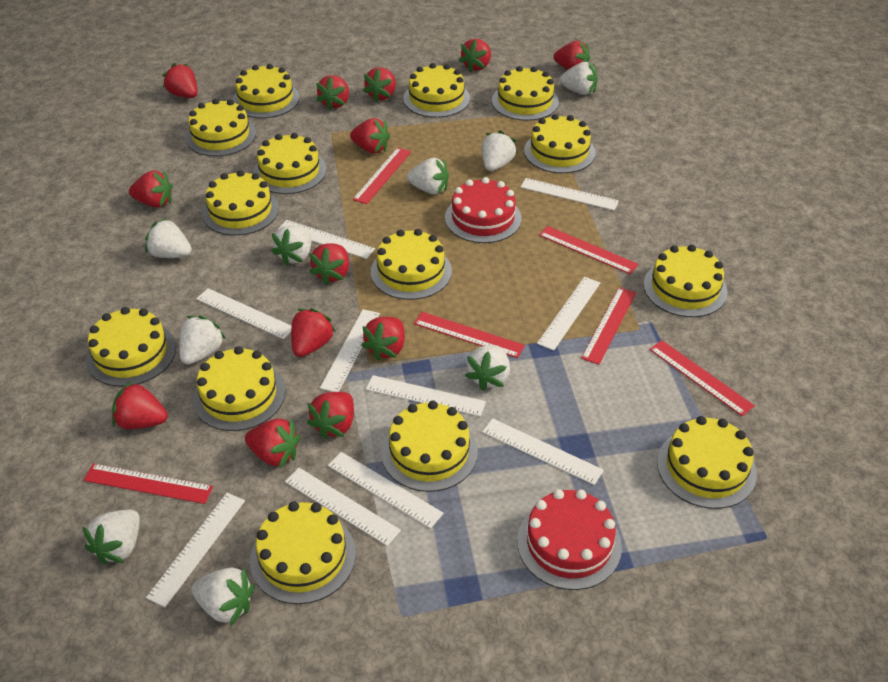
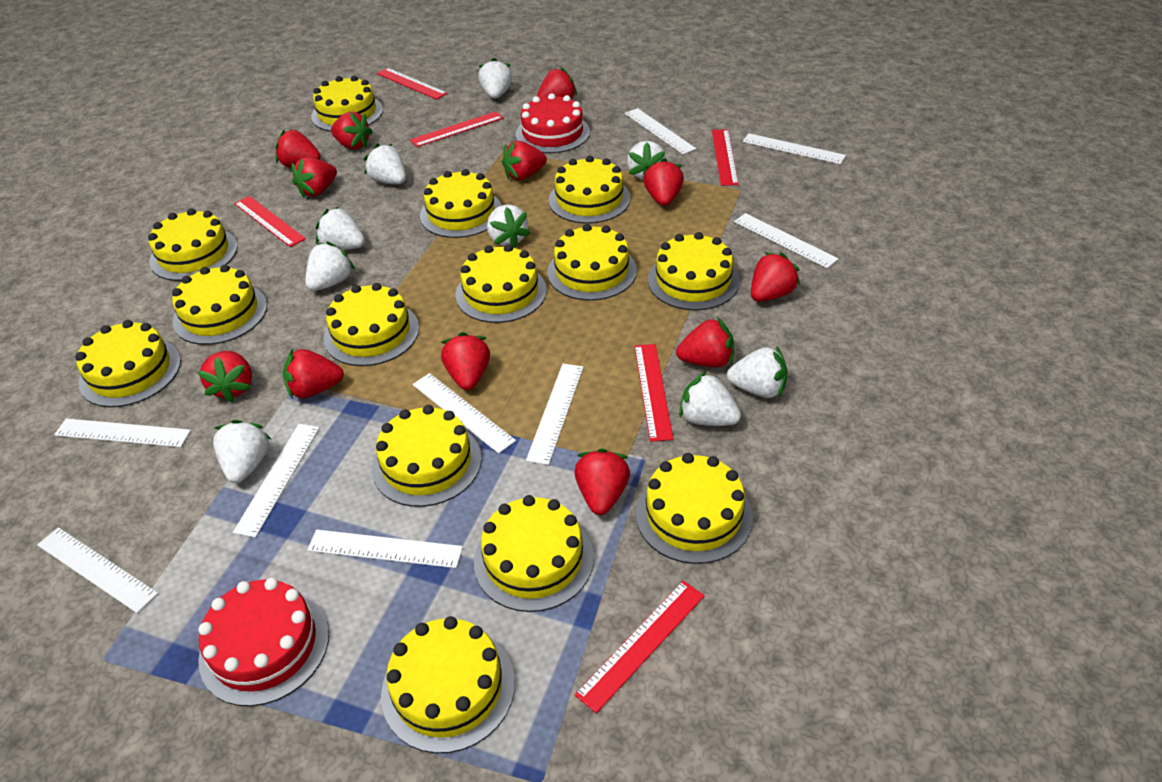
red strawberry: 13 -> 12
white ruler: 10 -> 9

